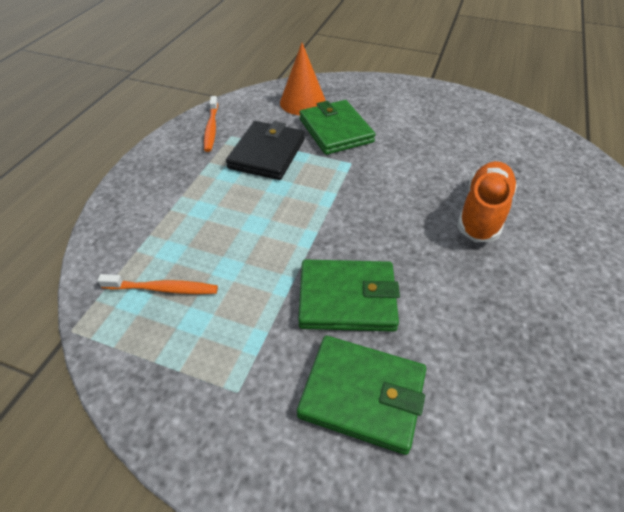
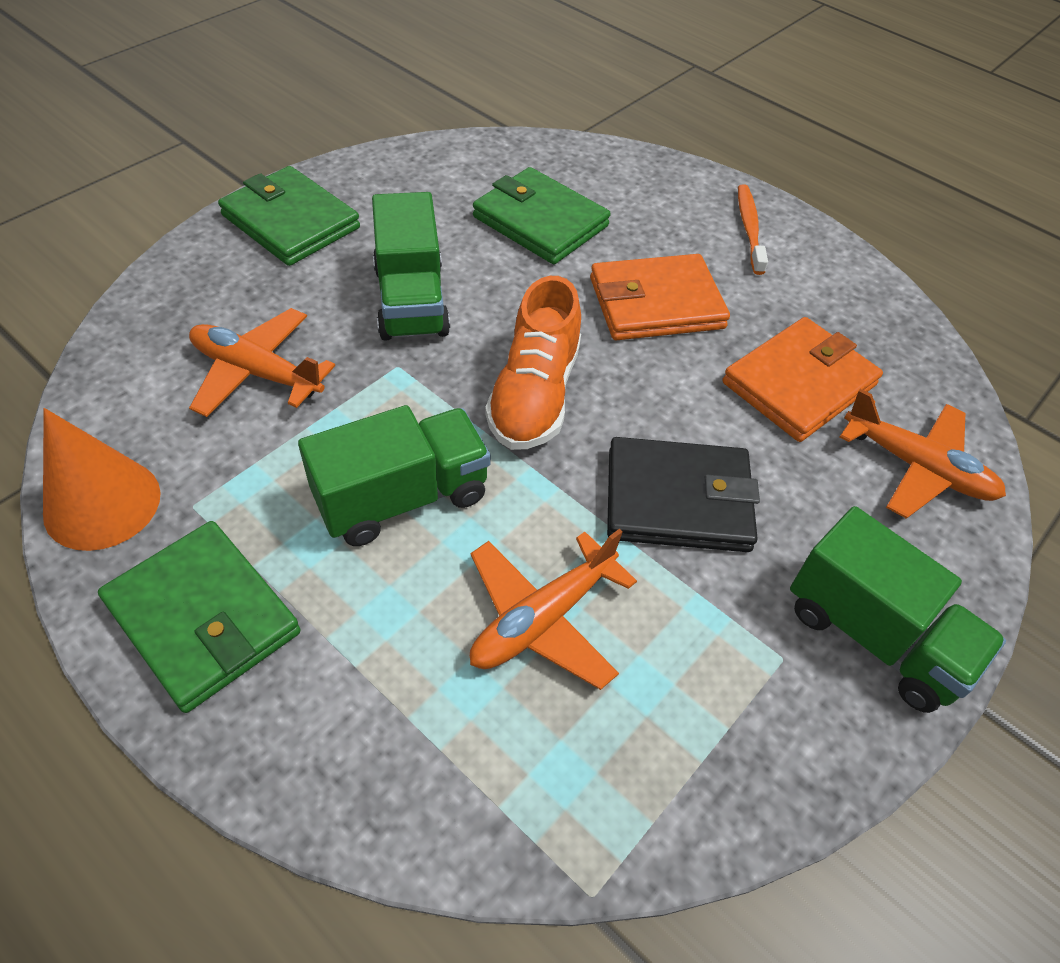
green truck: 0 -> 3
orange plane: 0 -> 3
orange toothbrush: 2 -> 1
orange wallet: 0 -> 2

